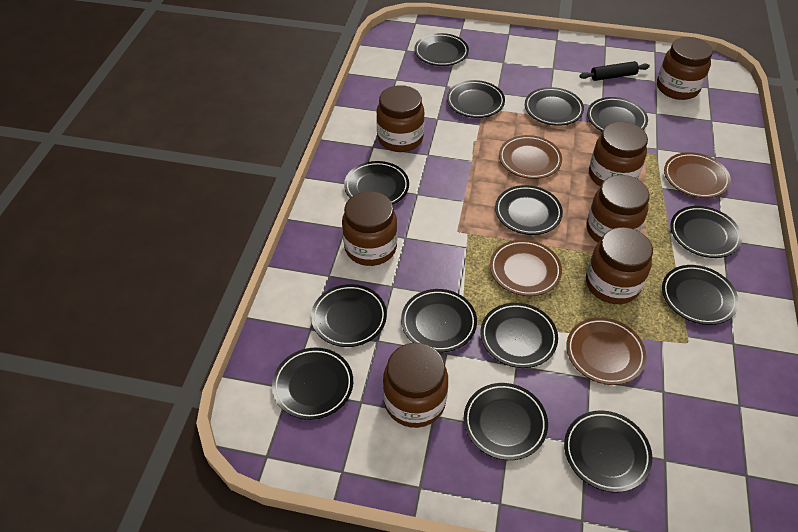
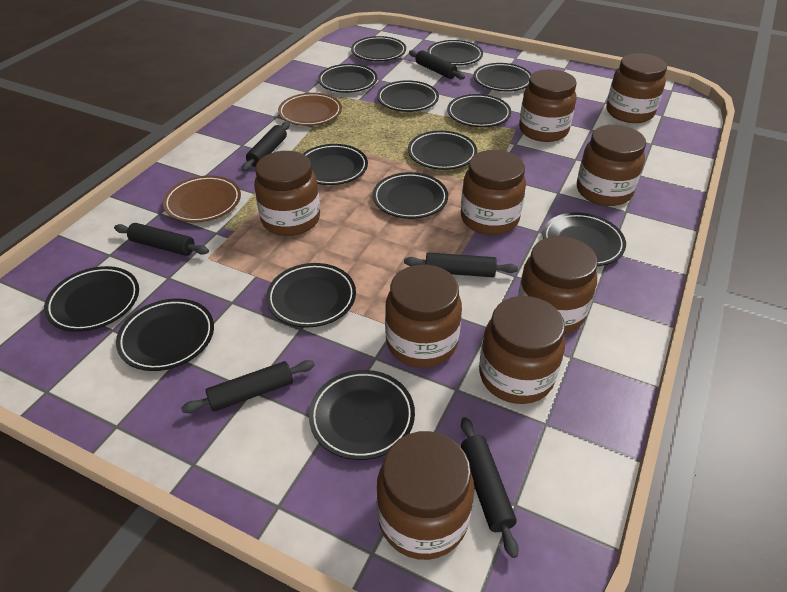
black rolling pin: 1 -> 6
brown jar: 7 -> 9
brown plate: 4 -> 2

